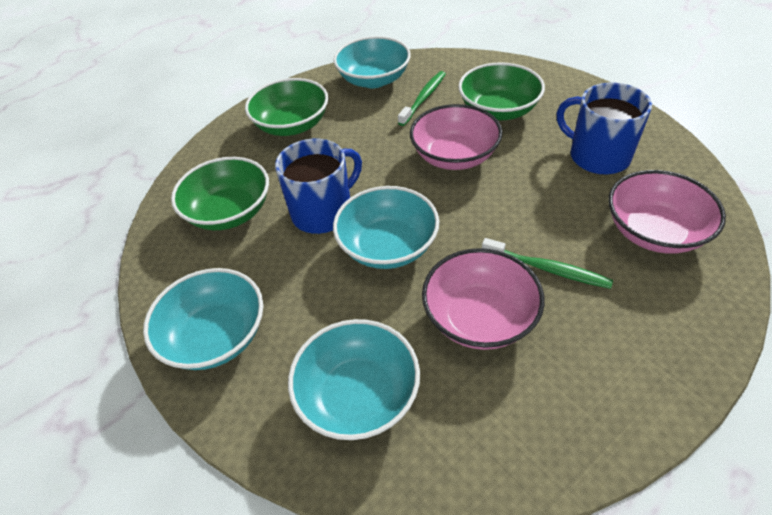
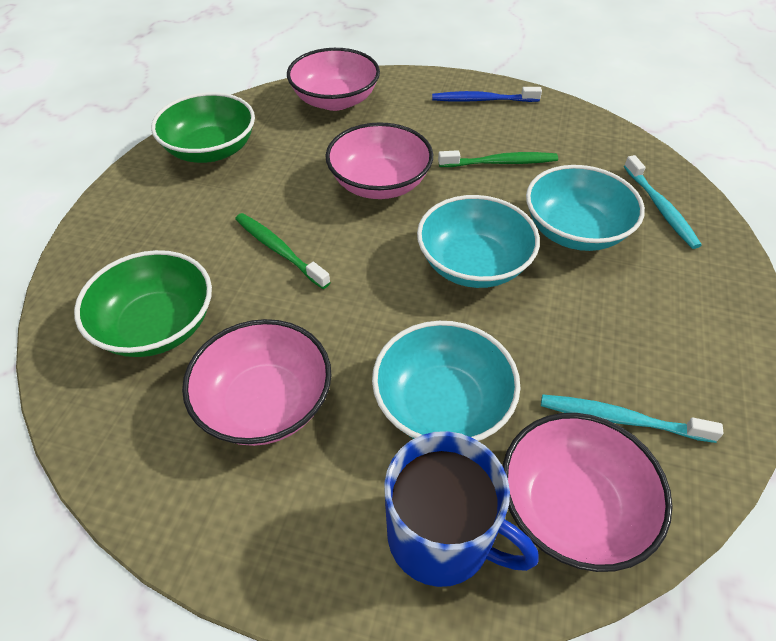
blue mug: 2 -> 1
blue toothbrush: 0 -> 1
green bowl: 3 -> 2
pink bowl: 3 -> 4
turquoise bowl: 4 -> 3
turquoise toothbrush: 0 -> 2

